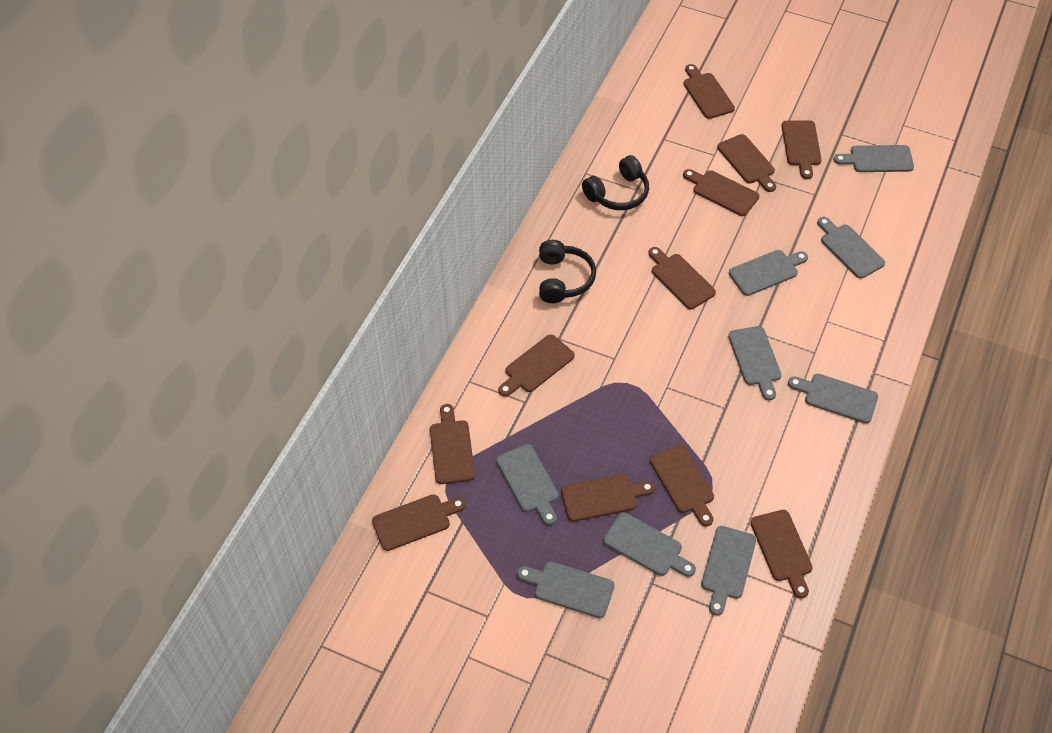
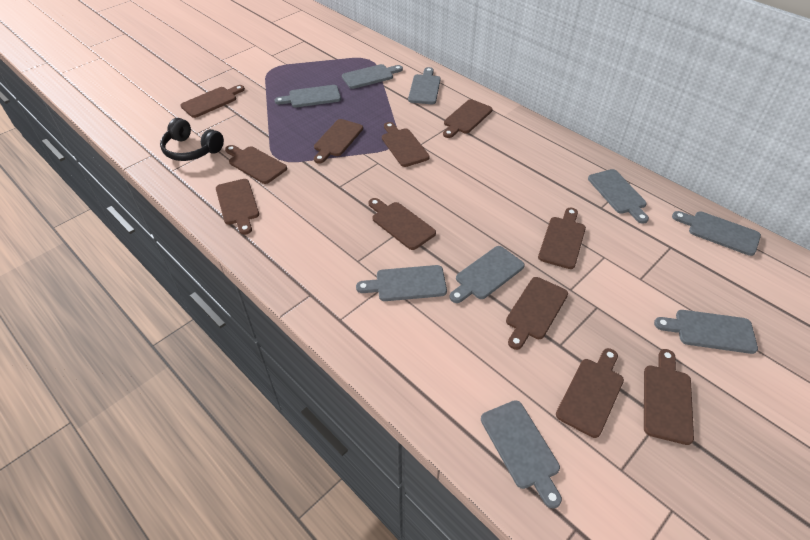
black headphones: 2 -> 1

